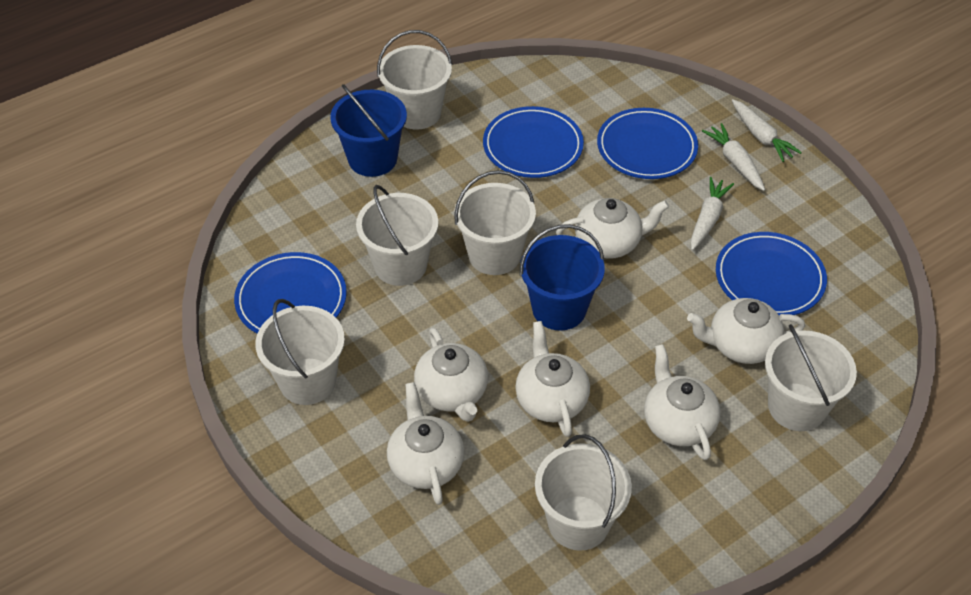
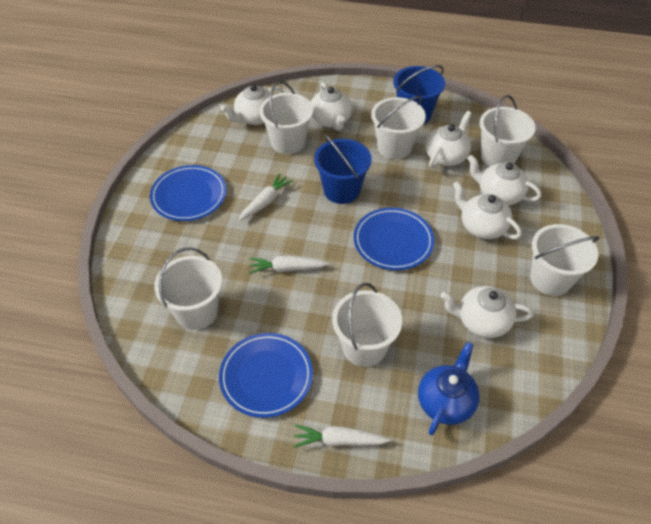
blue plate: 4 -> 3
blue teapot: 0 -> 1

